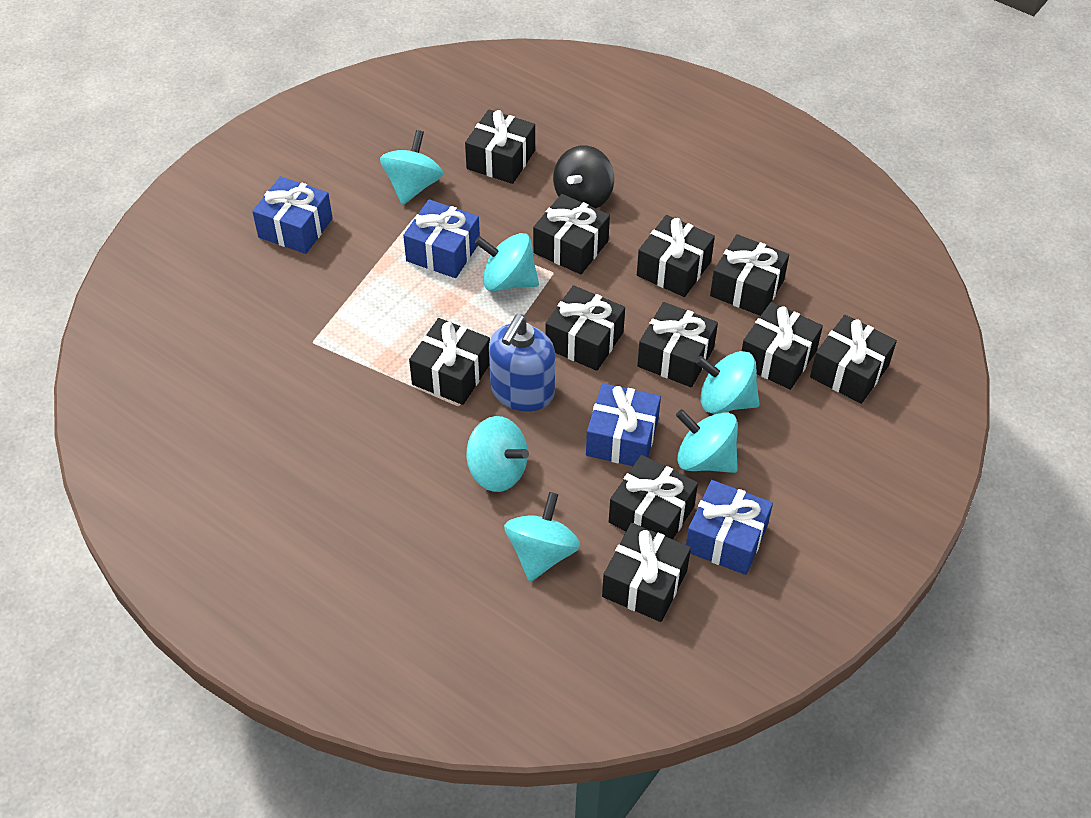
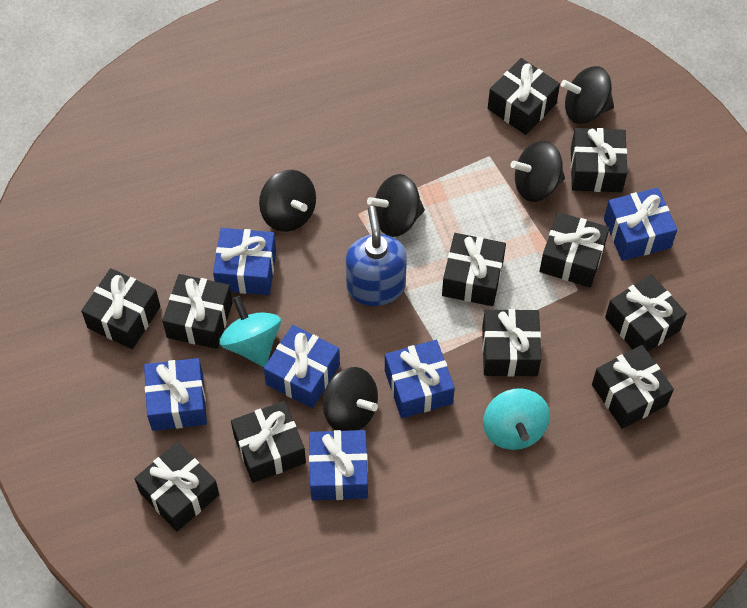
black spinning top: 1 -> 5
blue gift: 4 -> 6
turquoise spinning top: 6 -> 2

